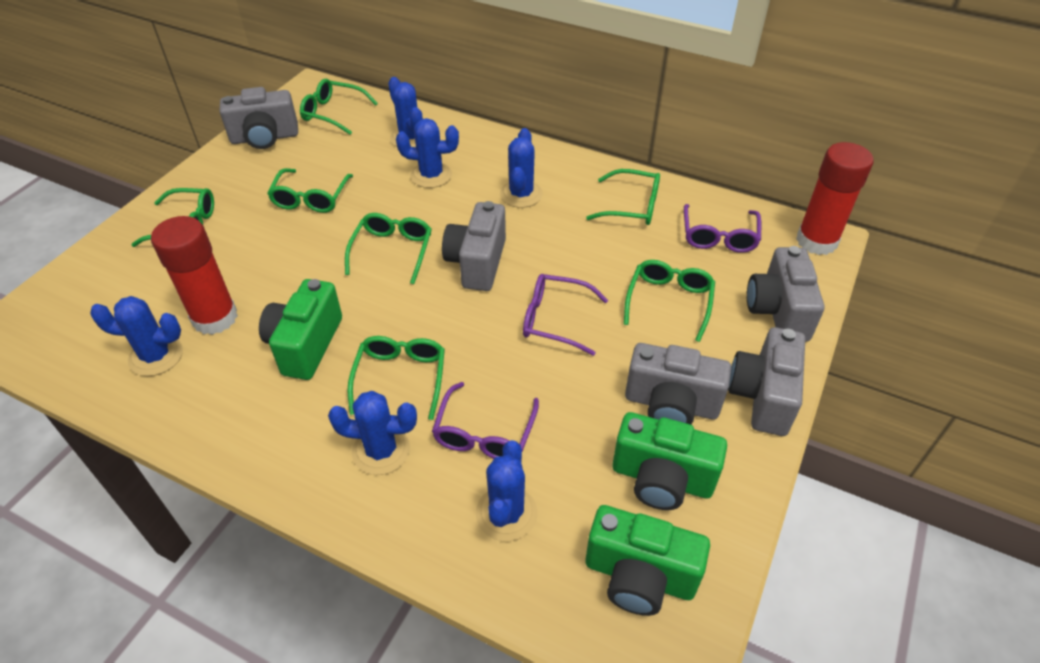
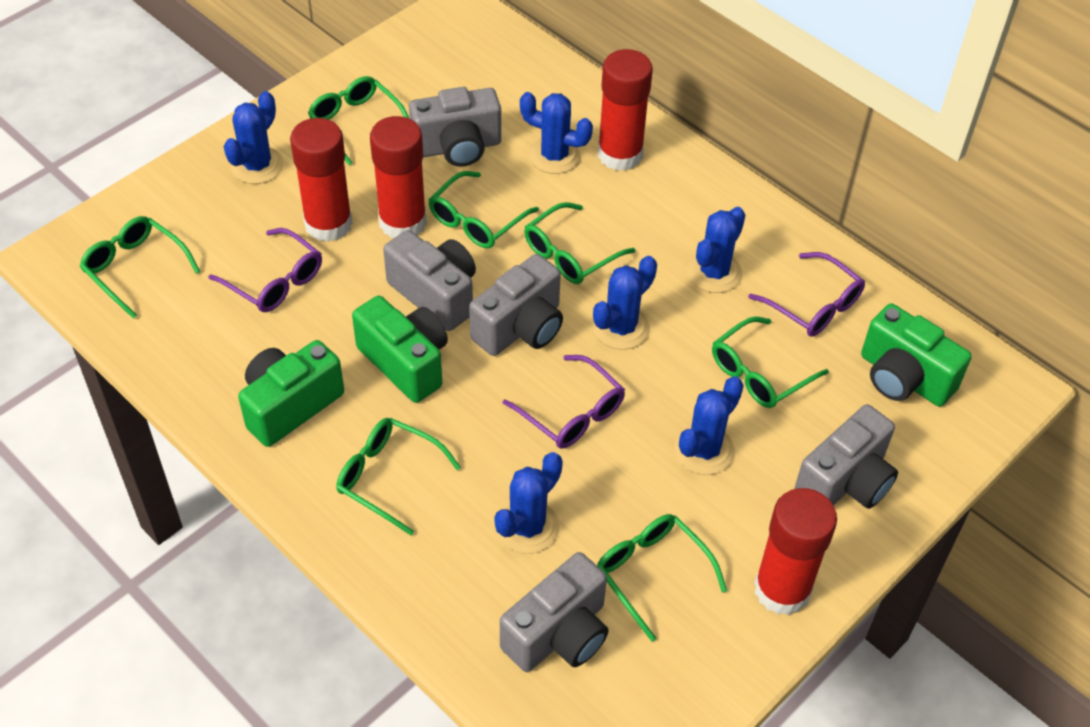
red glue stick: 2 -> 4

